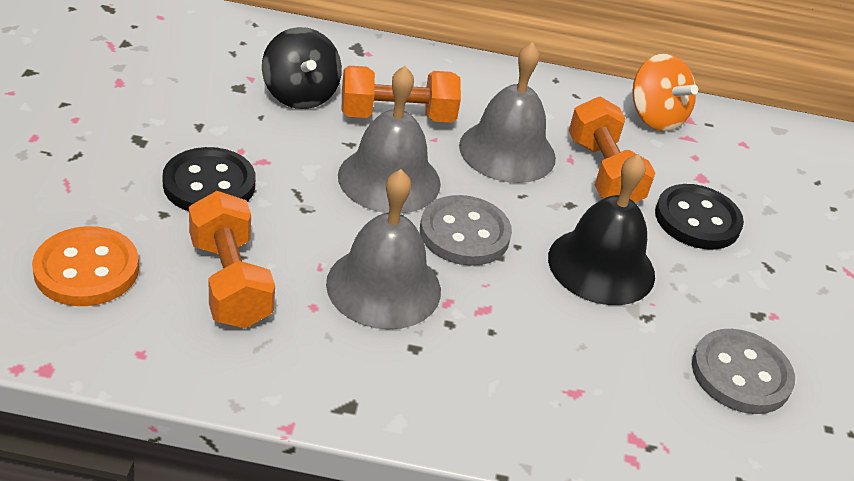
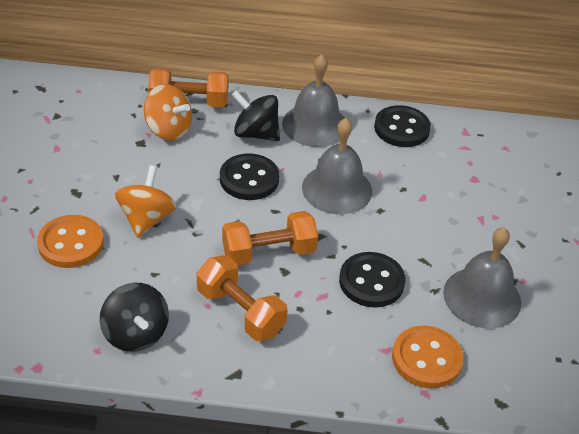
black bell: 1 -> 0
black button: 2 -> 3
black spinning top: 1 -> 2
grey button: 2 -> 0
orange button: 1 -> 2
orange spinning top: 1 -> 2

